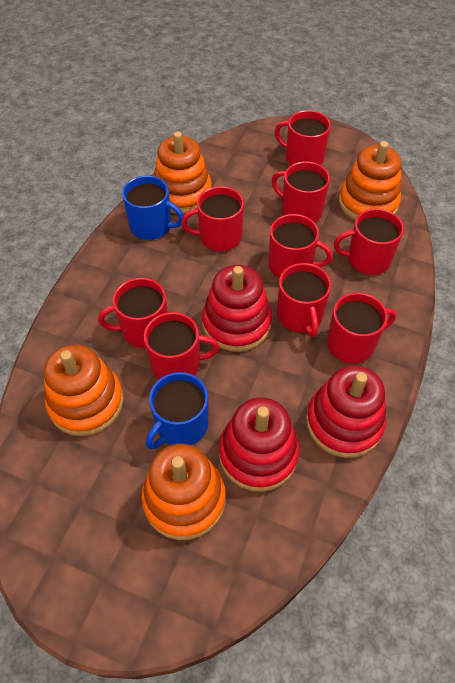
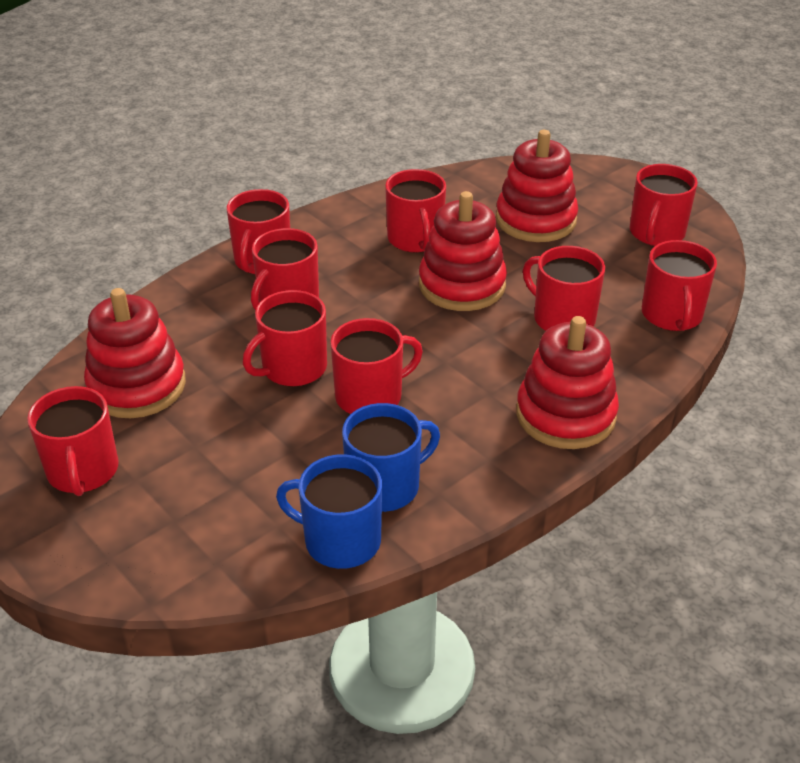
orange stacking toy: 4 -> 0
red stacking toy: 3 -> 4

